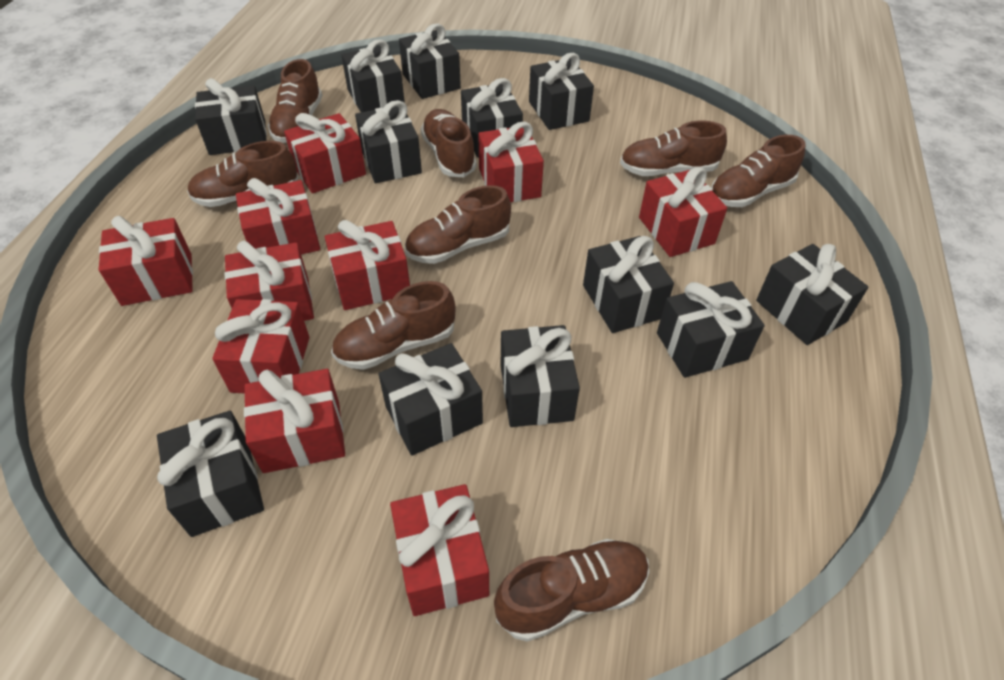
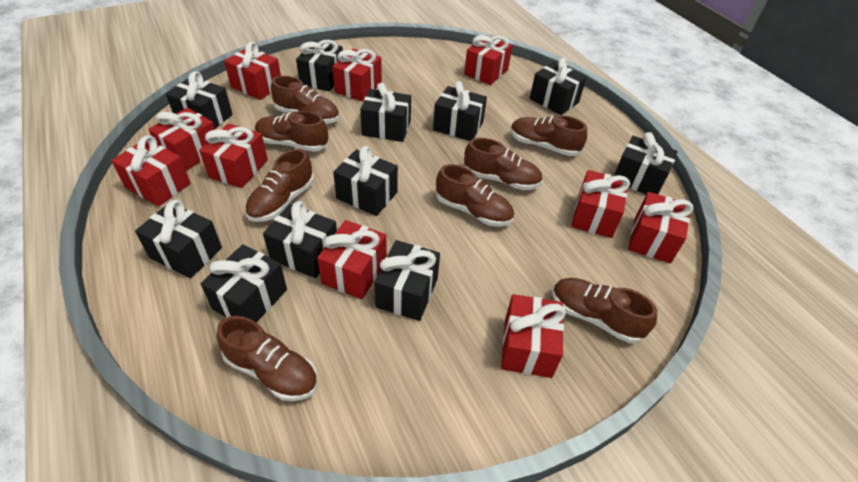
black gift: 12 -> 11

